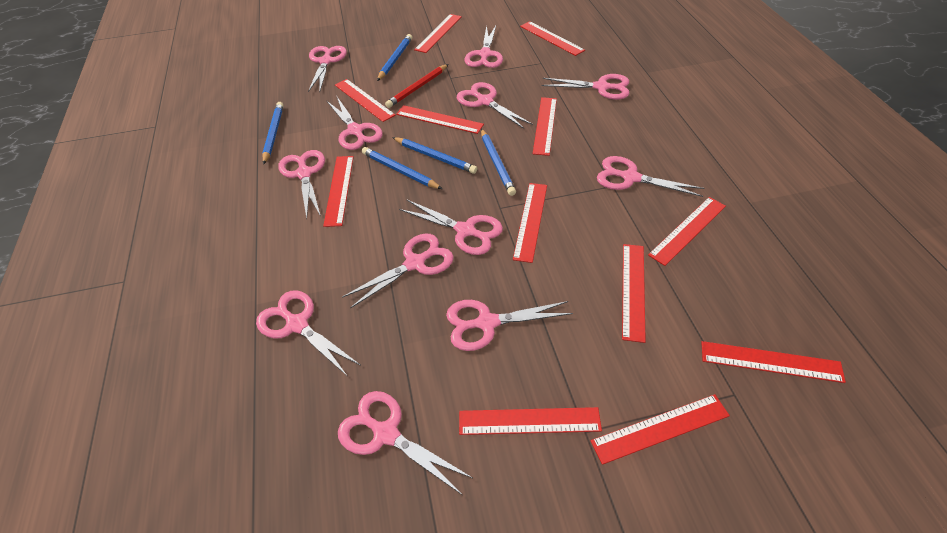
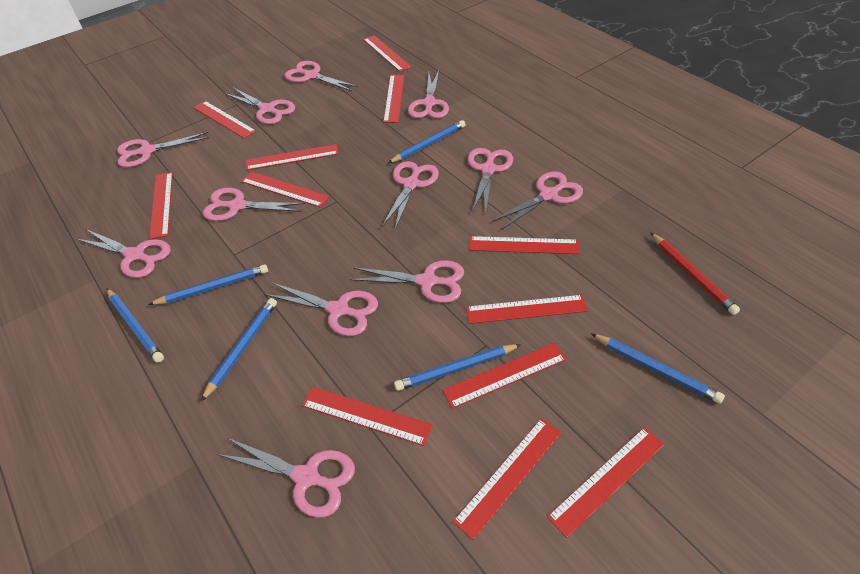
blue pencil: 5 -> 6

